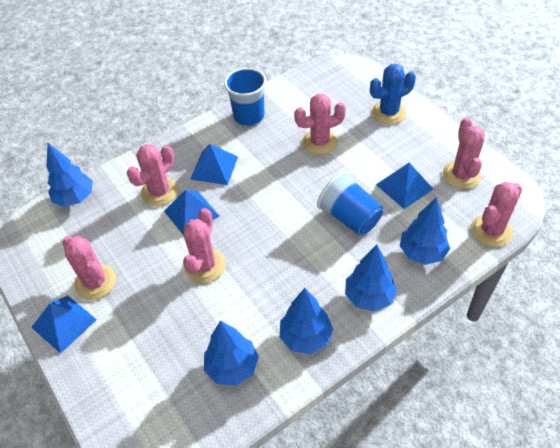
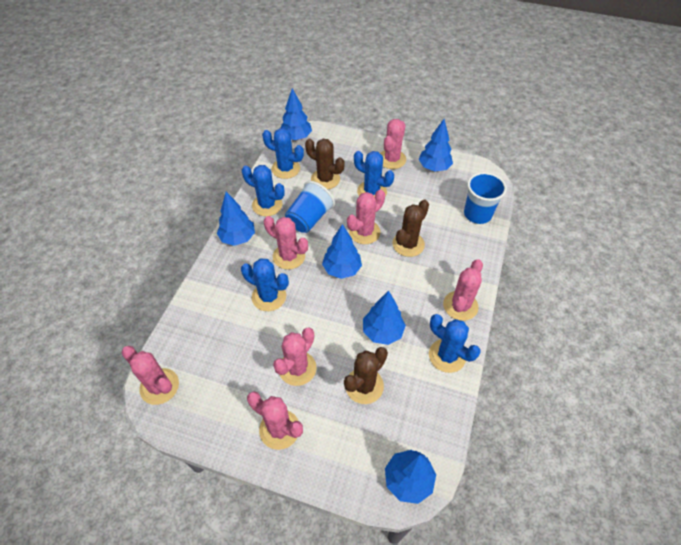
blue cactus: 1 -> 5
blue pyramid: 4 -> 0
blue tree: 5 -> 6
brown cactus: 0 -> 3
pink cactus: 6 -> 7

